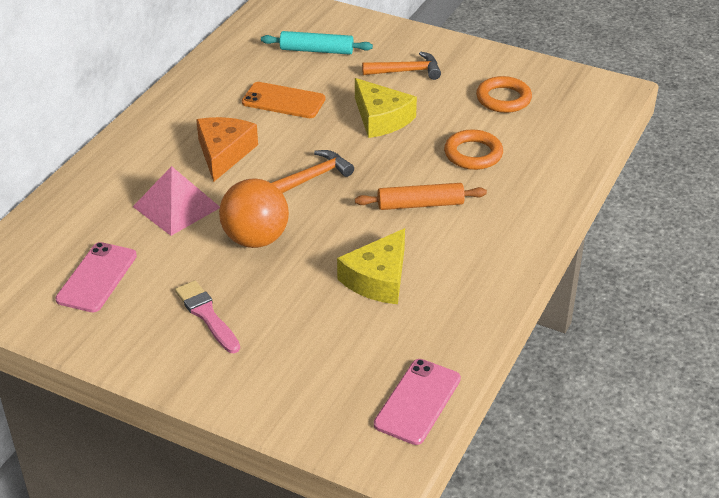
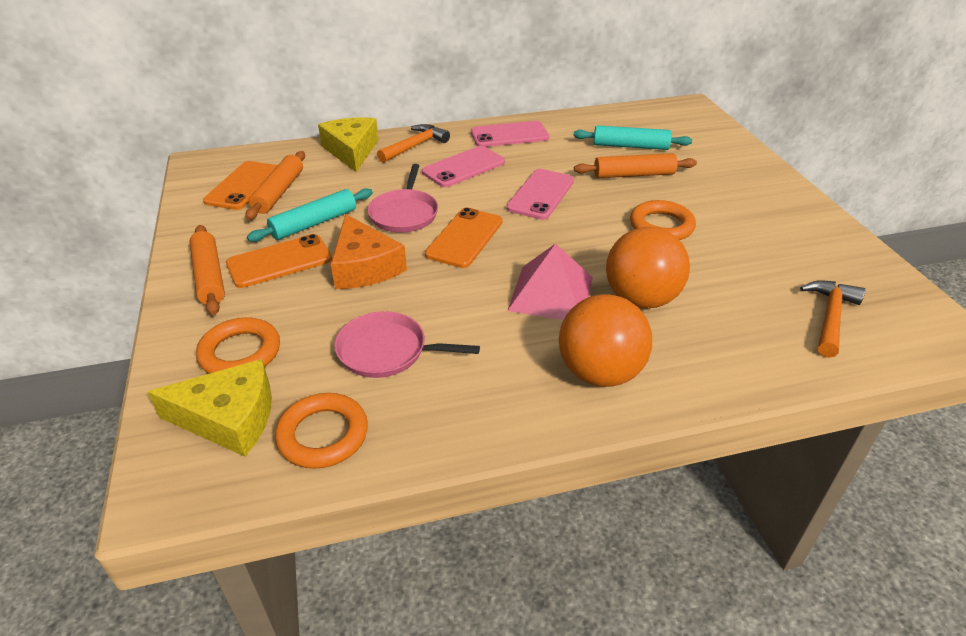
orange ball: 1 -> 2
orange phone: 1 -> 3
orange ring: 2 -> 3
orange rolling pin: 1 -> 3
pink brush: 1 -> 0
pink pan: 0 -> 2
pink phone: 2 -> 3
turquoise rolling pin: 1 -> 2

